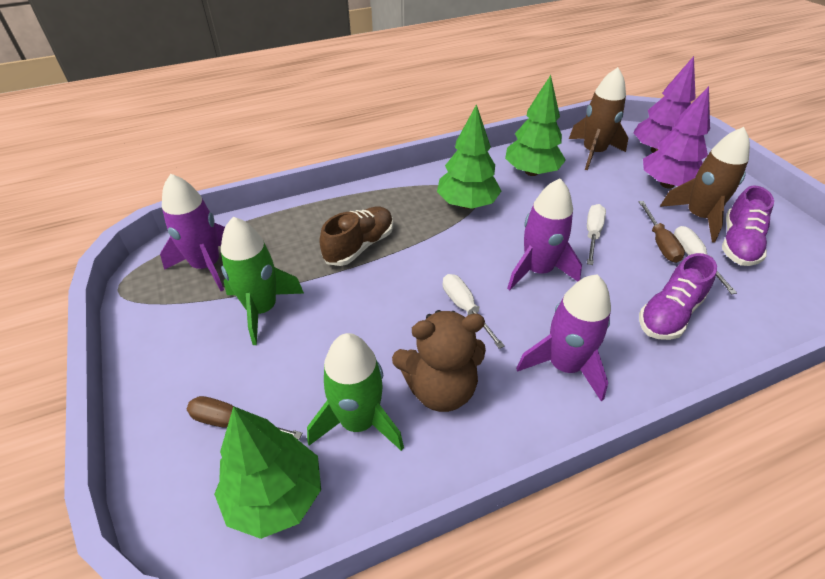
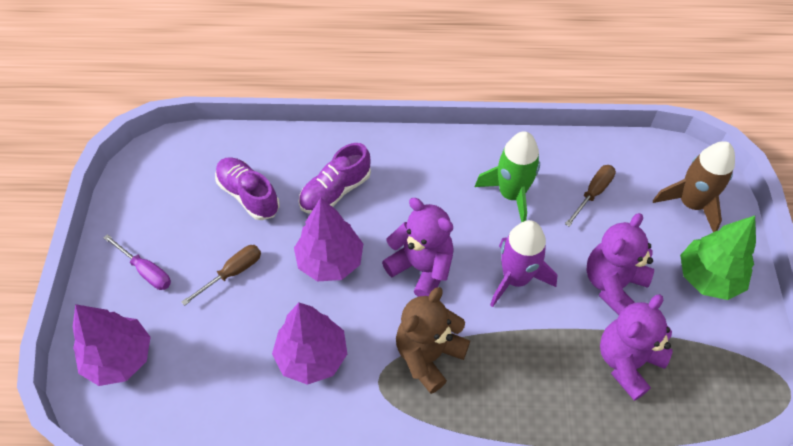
brown rocket: 2 -> 1
brown shoe: 1 -> 0
green rocket: 2 -> 1
green tree: 3 -> 1
purple rocket: 3 -> 1
purple screwdriver: 0 -> 1
purple teddy bear: 0 -> 3
purple tree: 2 -> 3
white screwdriver: 3 -> 0

